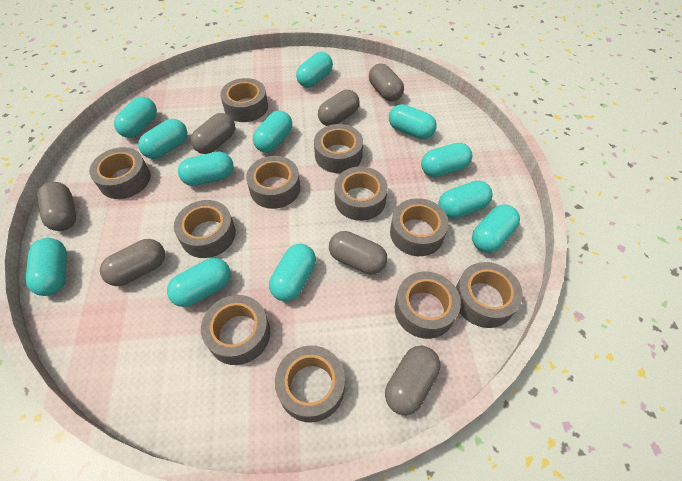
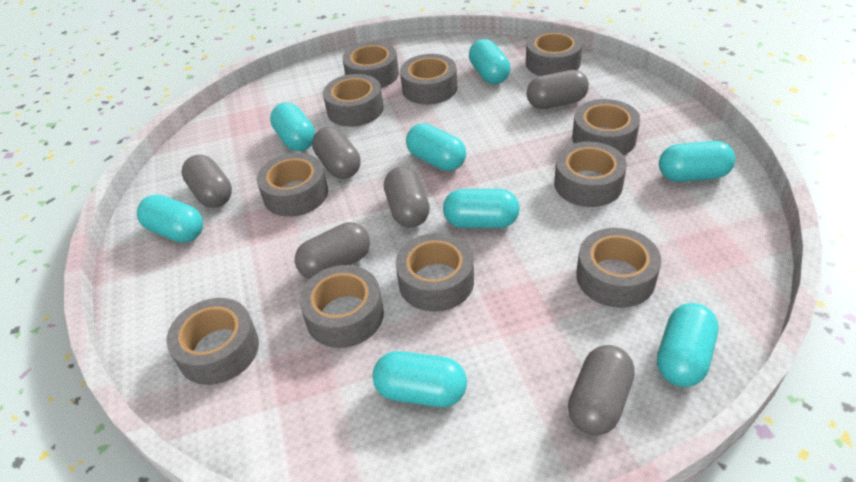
grey capsule: 7 -> 6
turquoise capsule: 12 -> 8

